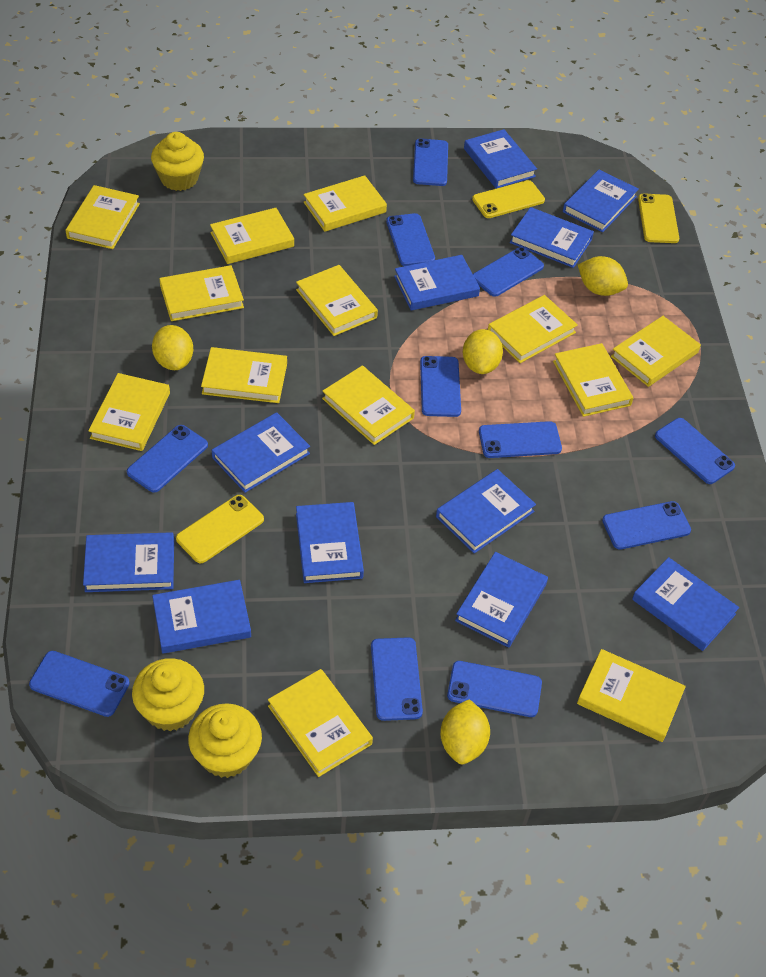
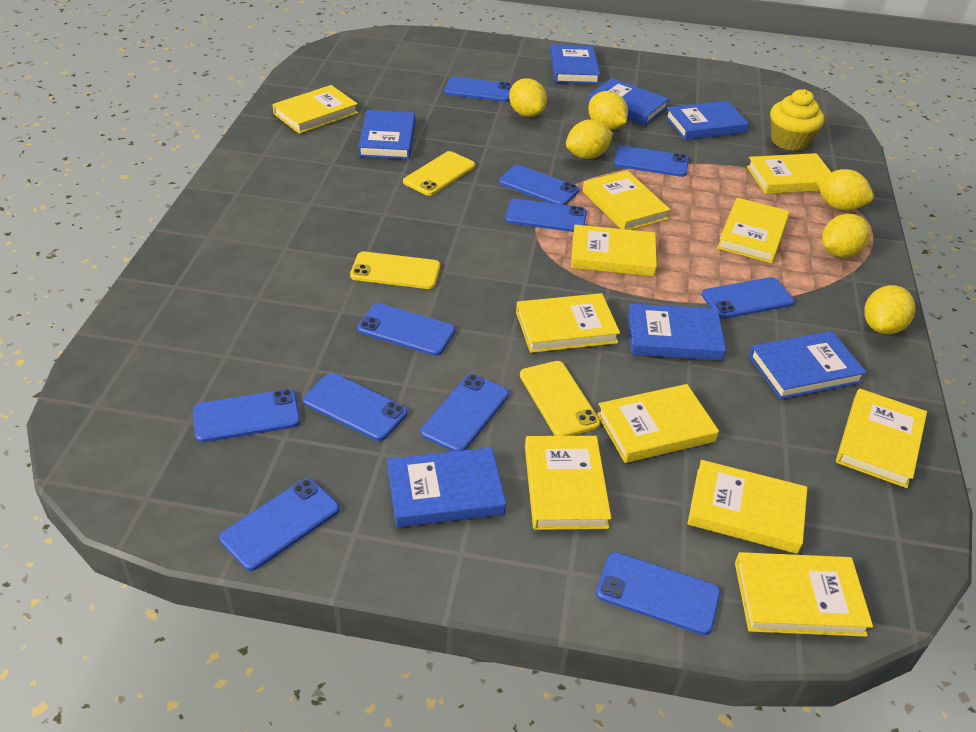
blue book: 11 -> 7
yellow book: 13 -> 11
yellow cupcake: 3 -> 1
yellow lemon: 4 -> 6

